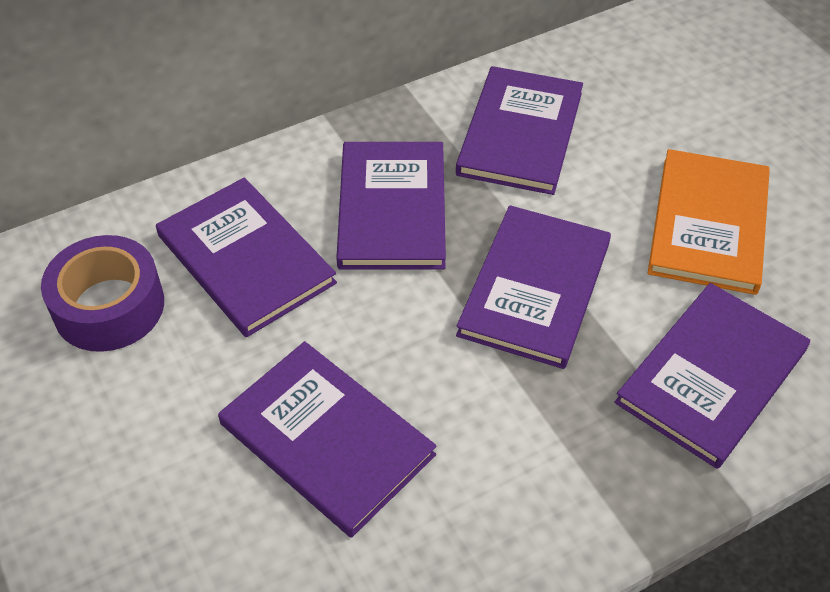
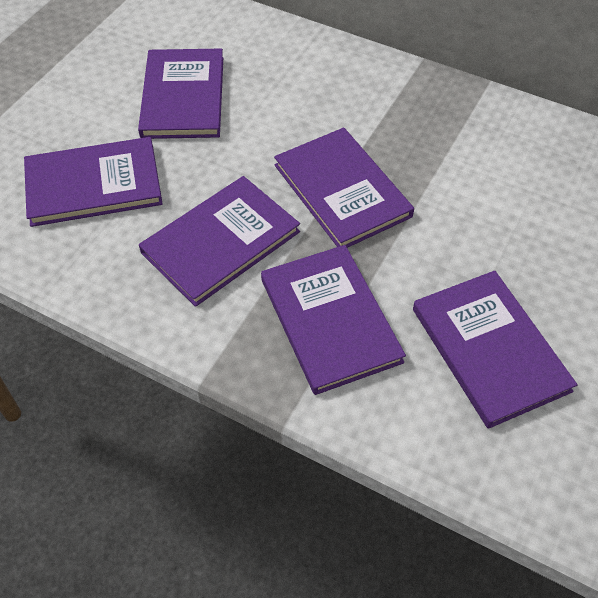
orange book: 1 -> 0
purple tape: 1 -> 0

